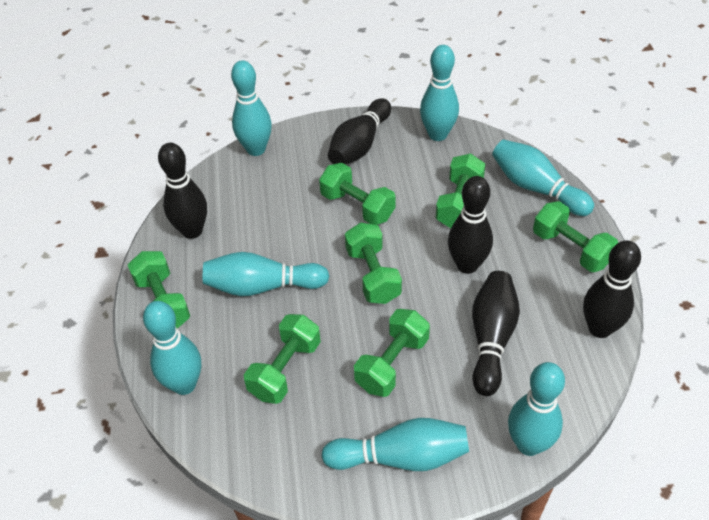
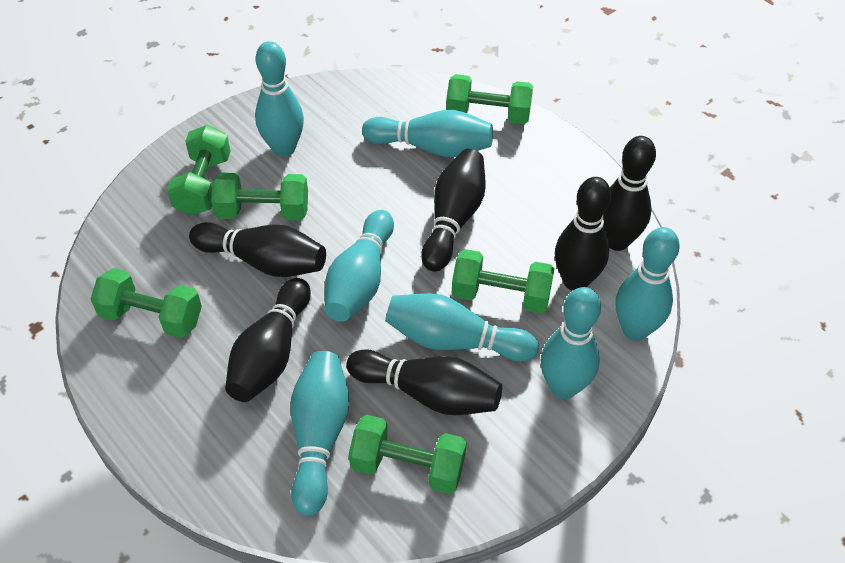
black bowling pin: 5 -> 6
green dumbbell: 7 -> 6

